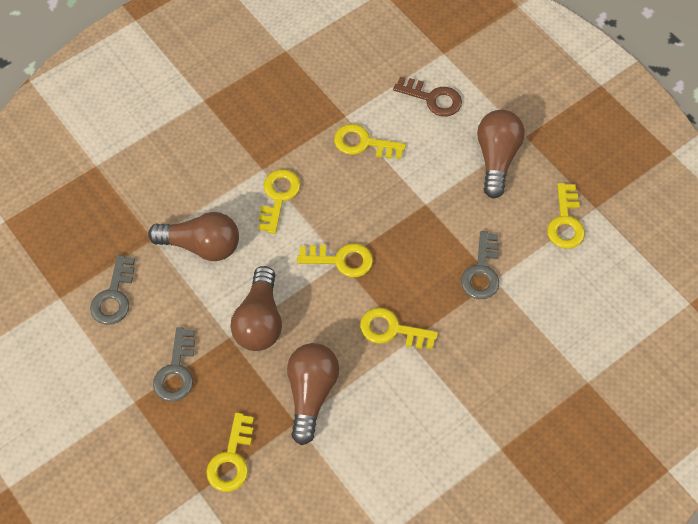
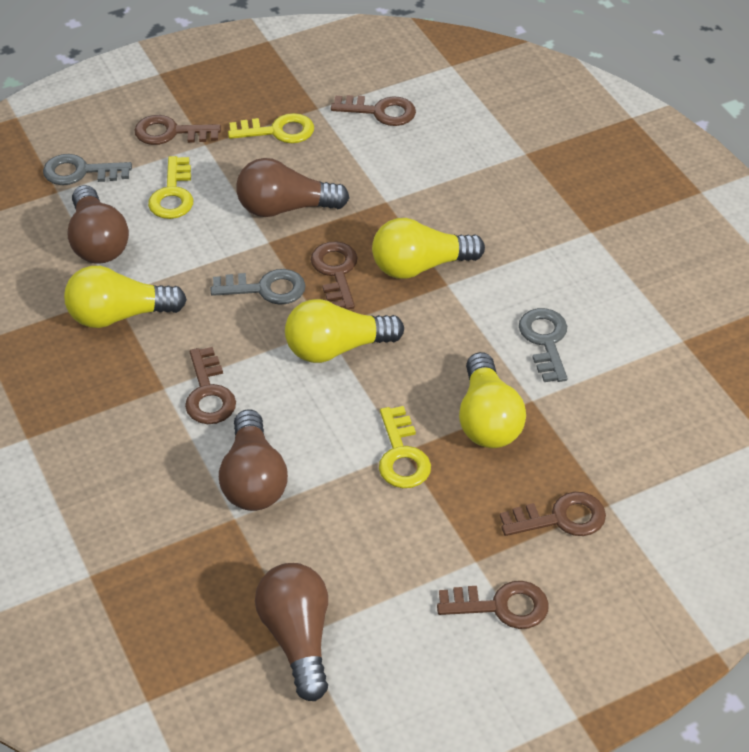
brown key: 1 -> 6
yellow key: 6 -> 3
yellow light bulb: 0 -> 4

